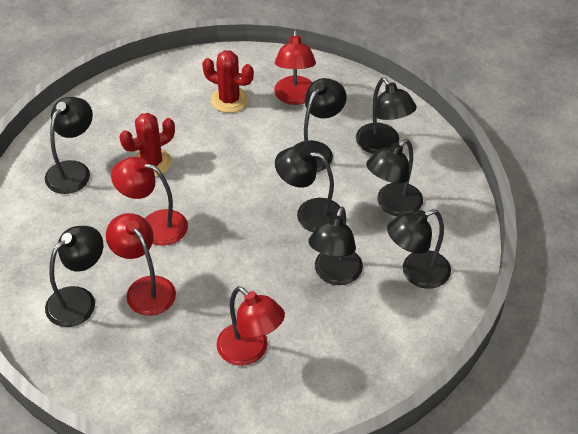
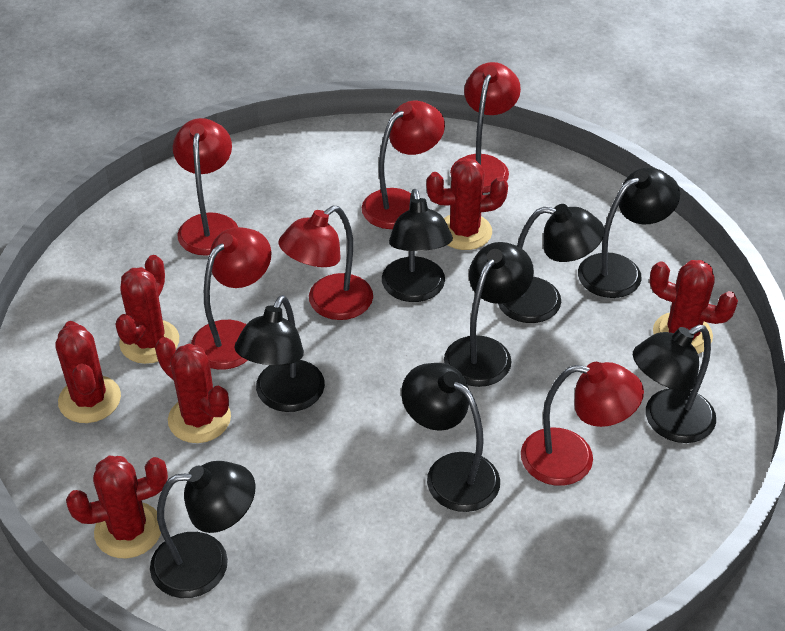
red cactus: 2 -> 6
red lamp: 4 -> 6

